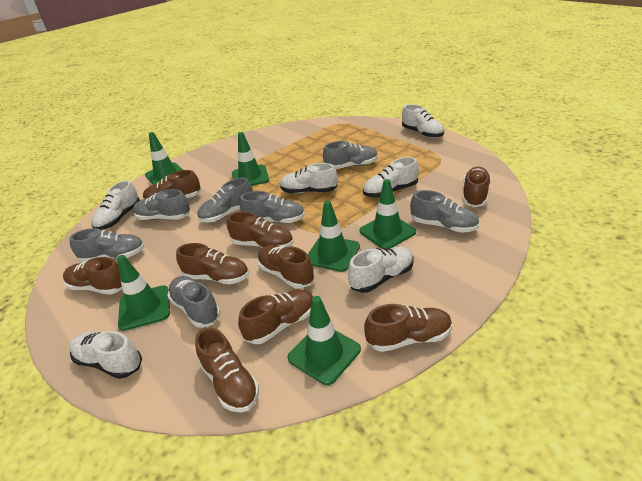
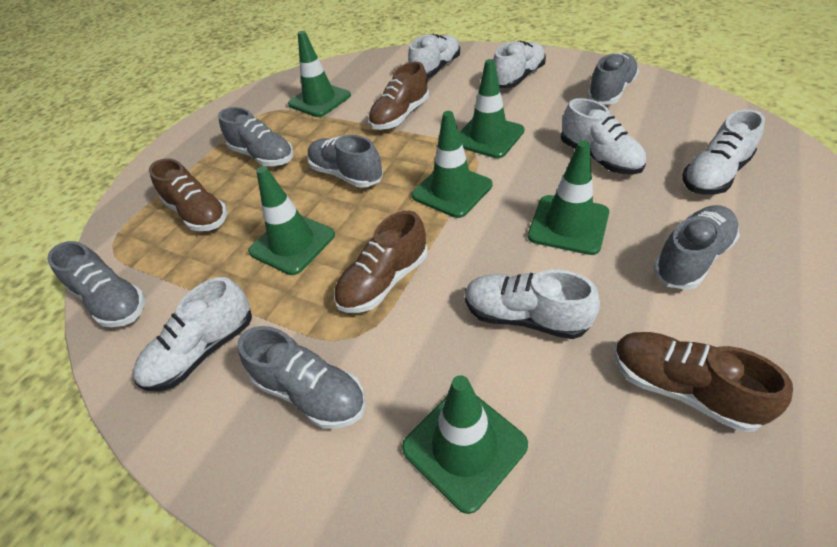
brown shoe: 9 -> 4
grey shoe: 7 -> 6

